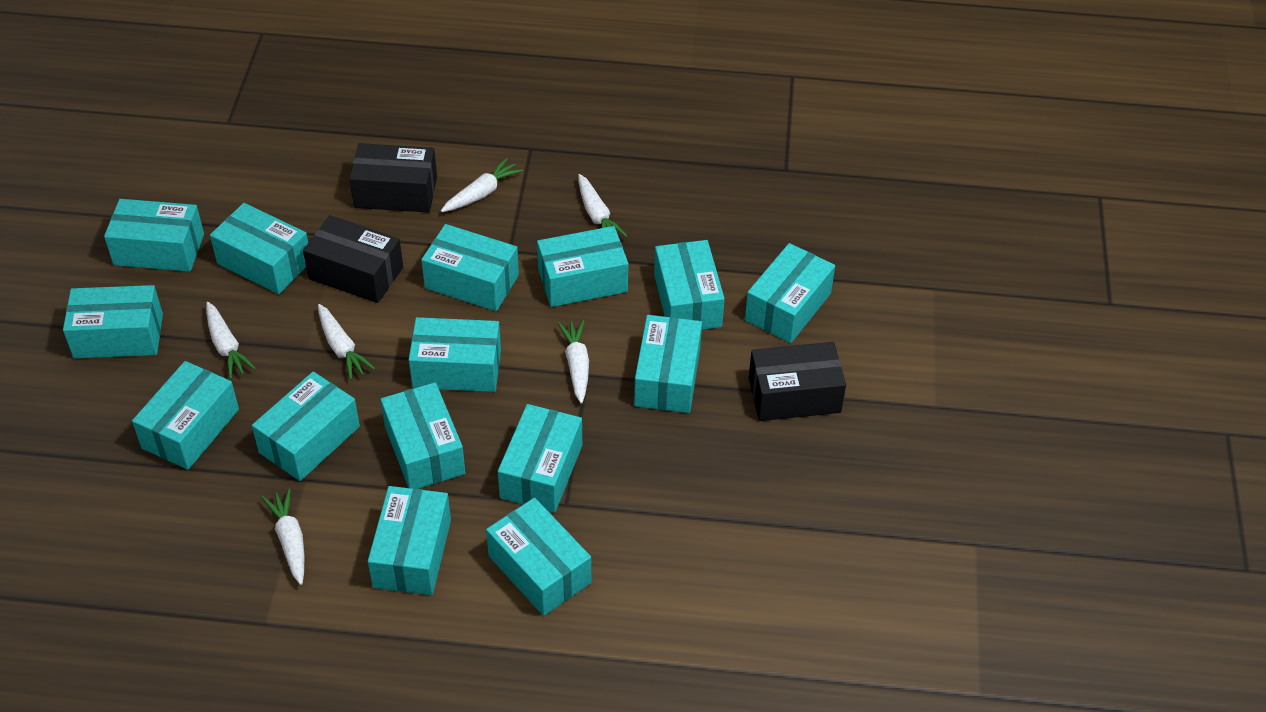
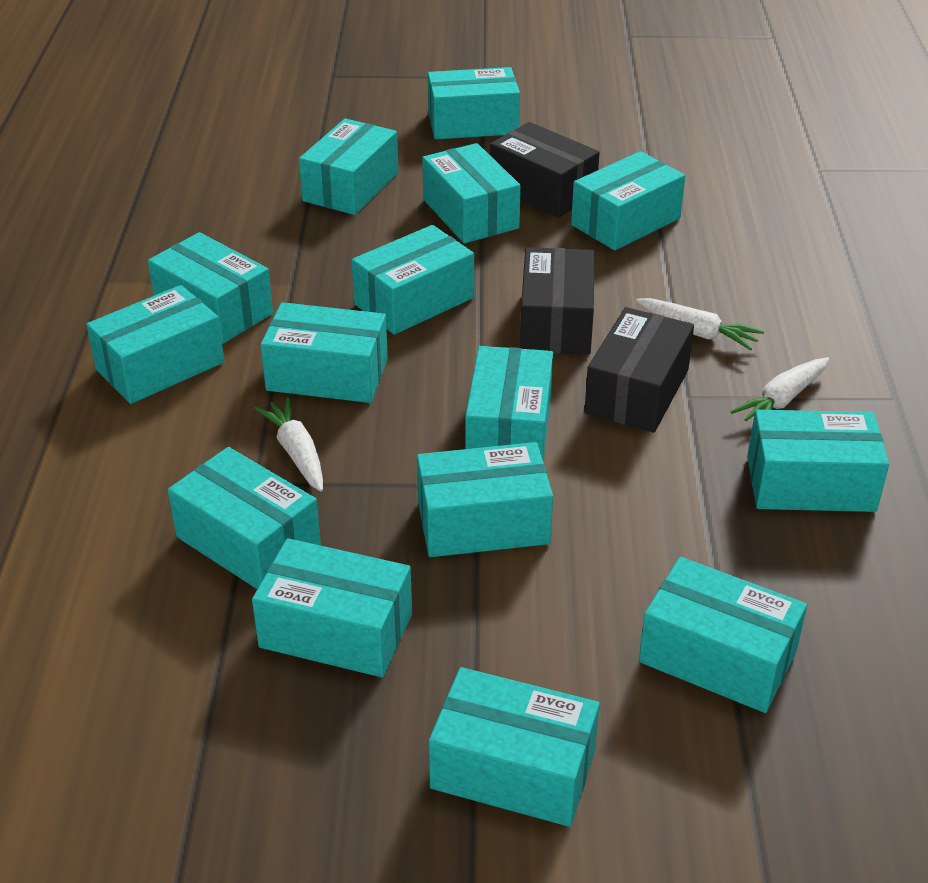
white carrot: 6 -> 3

